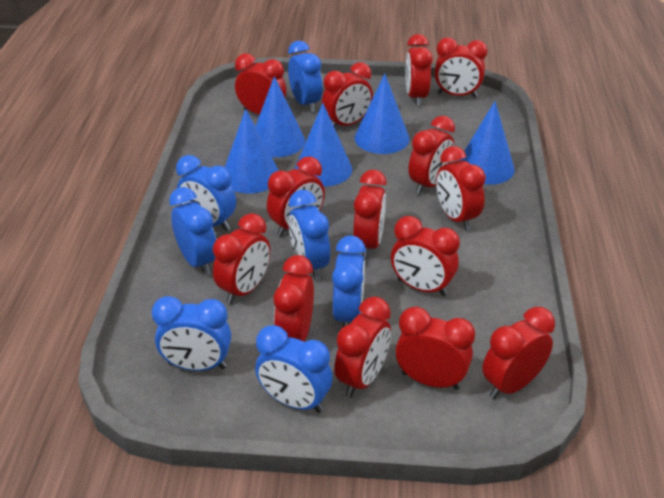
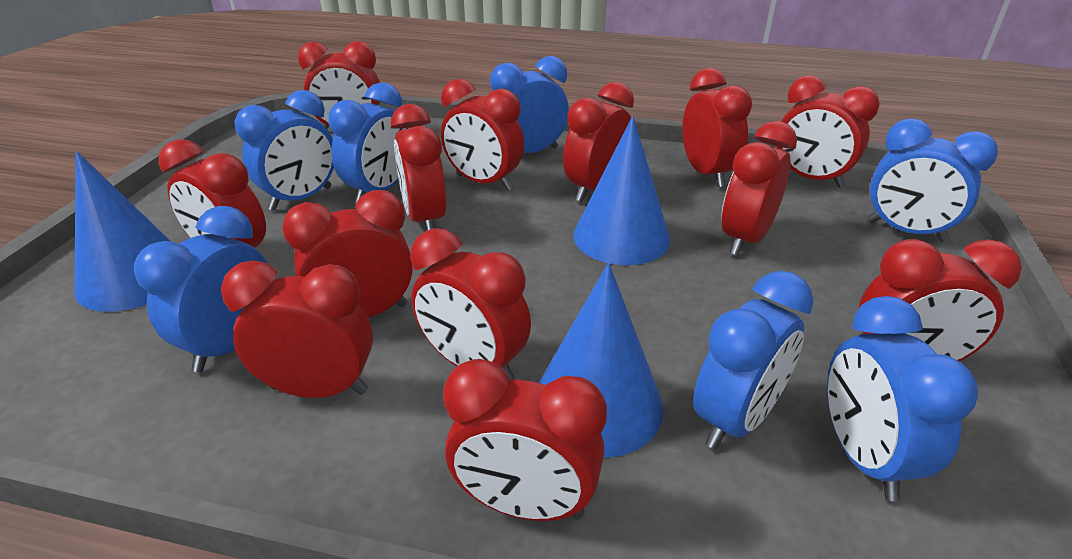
blue cone: 5 -> 3
red clock: 14 -> 13

